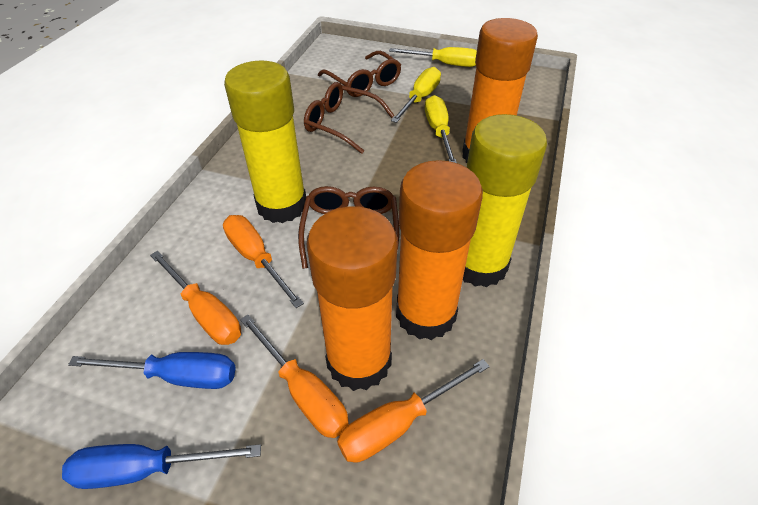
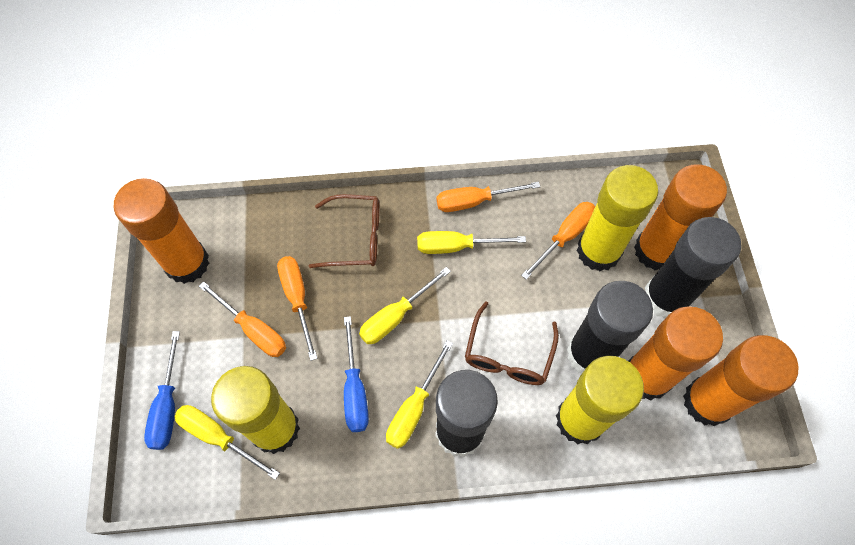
black glue stick: 0 -> 3
brown glasses: 3 -> 2
orange glue stick: 3 -> 4
yellow glue stick: 2 -> 3
yellow screwdriver: 3 -> 4

